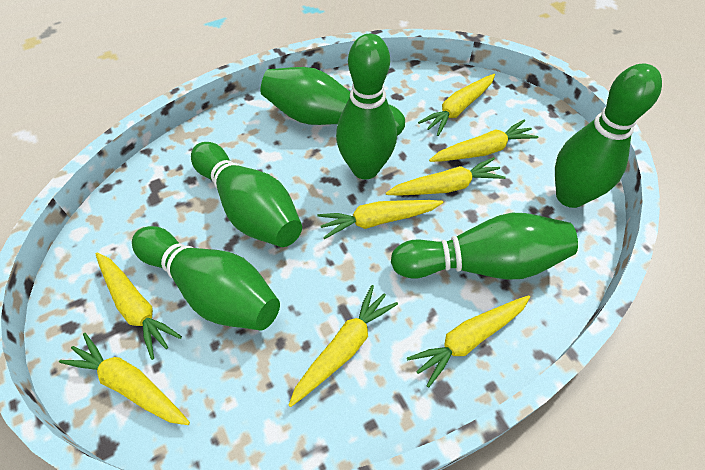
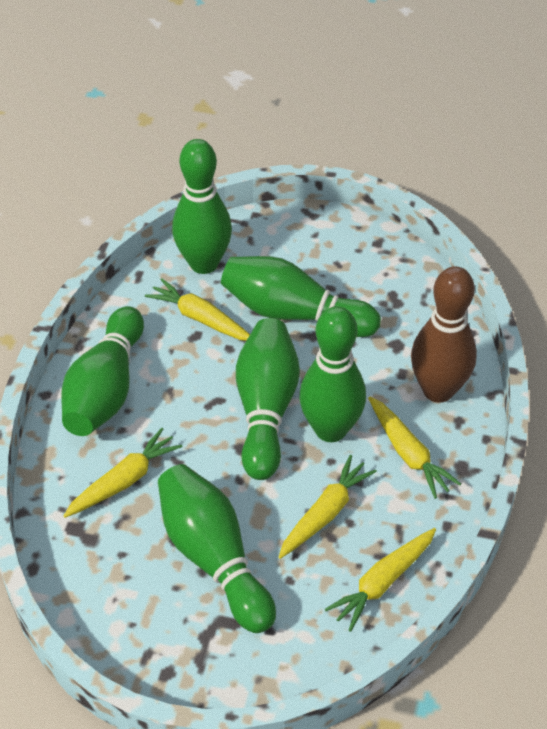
brown bowling pin: 0 -> 1
yellow carrot: 8 -> 5

